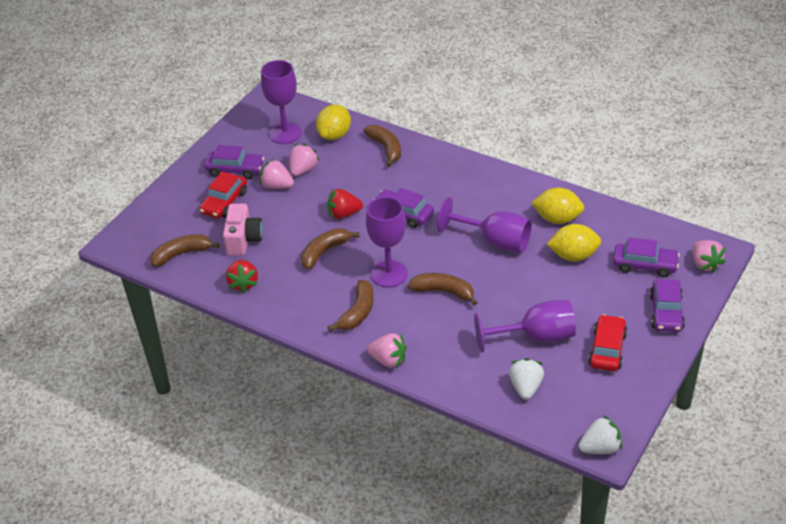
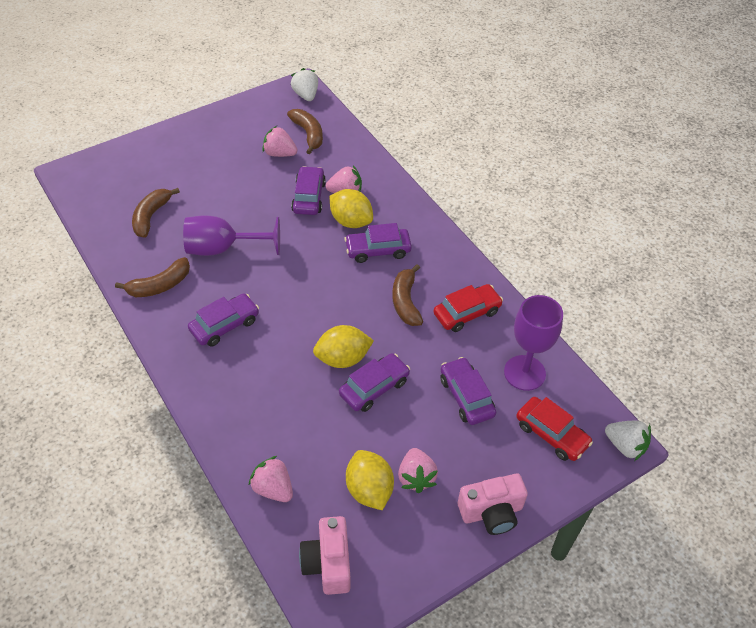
brown banana: 5 -> 4
pink camera: 1 -> 2
purple car: 4 -> 5
purple goblet: 4 -> 2
red strawberry: 2 -> 0

